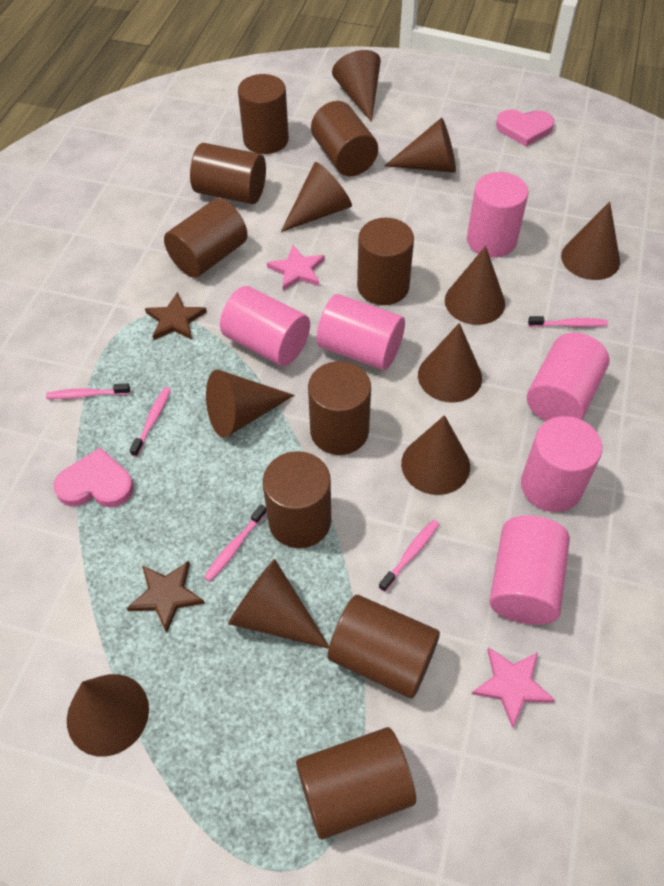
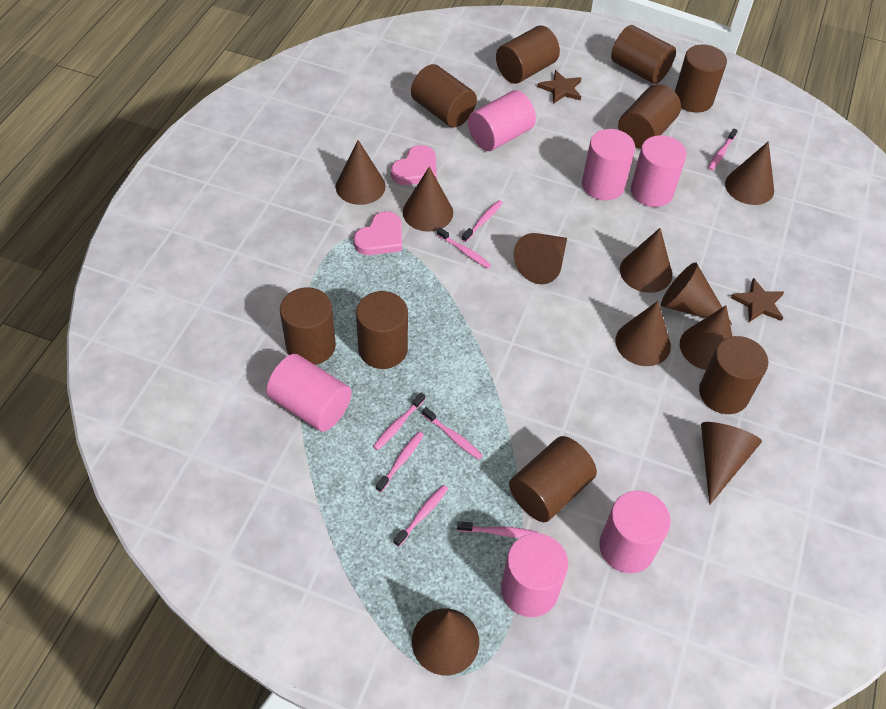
pink star: 2 -> 0
pink toothbrush: 5 -> 8

